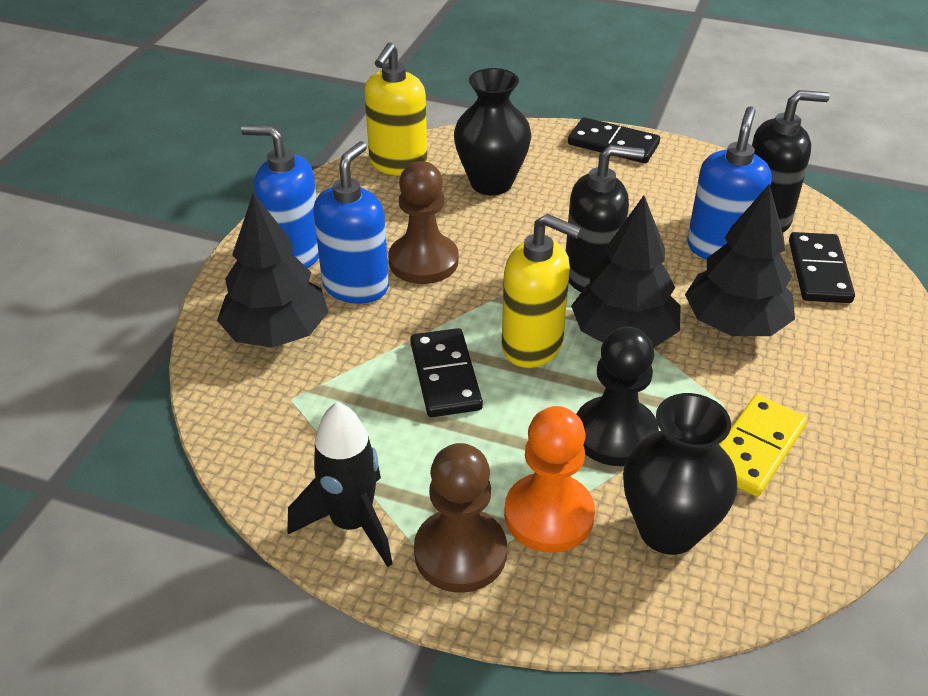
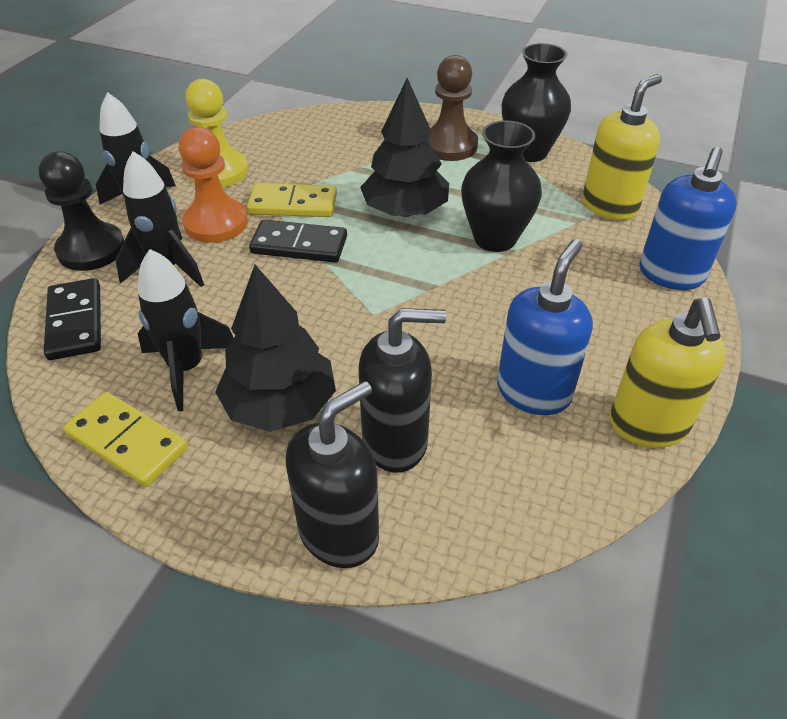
black domino: 3 -> 2
black rocket: 1 -> 3
black tree: 3 -> 2
blue soap dispenser: 3 -> 2
brown pawn: 2 -> 1
yellow domino: 1 -> 2
yellow pawn: 0 -> 1

